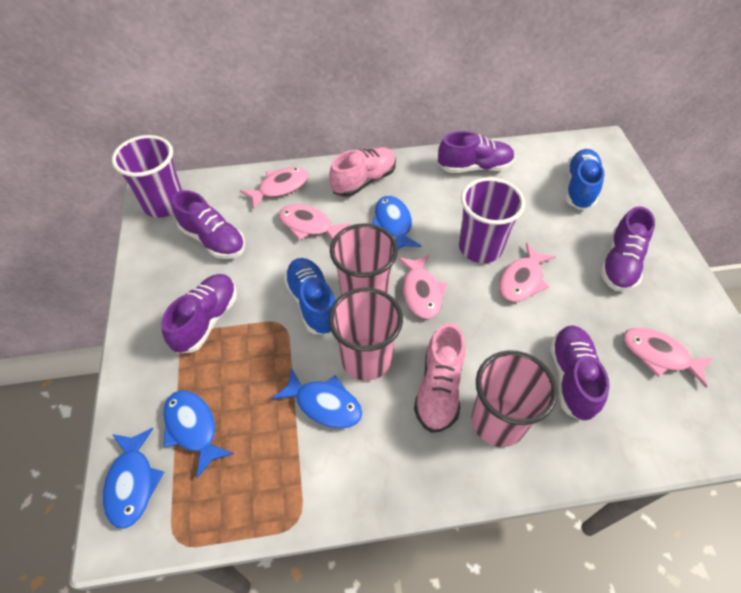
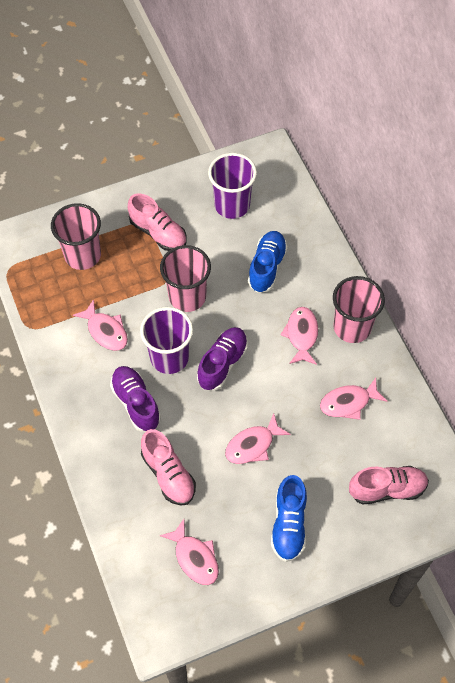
blue fish: 4 -> 0
pink shoe: 2 -> 3
purple shoe: 5 -> 2

